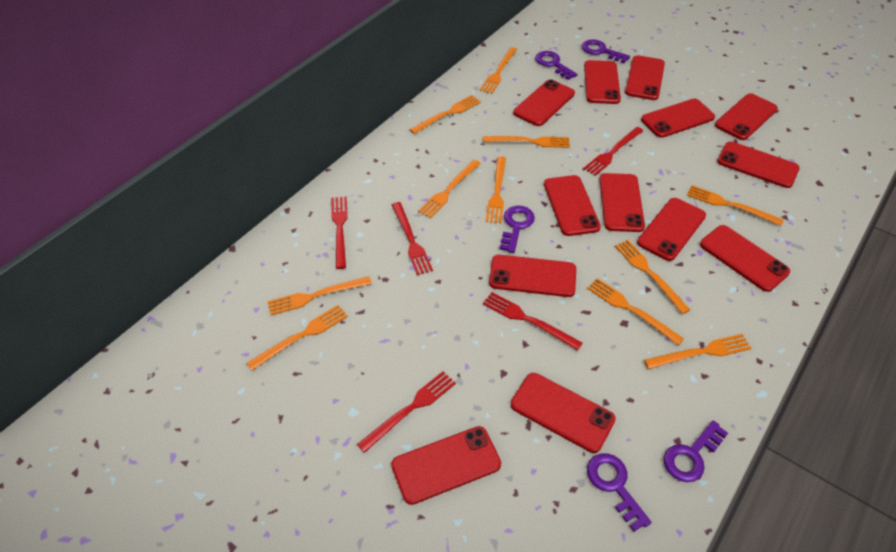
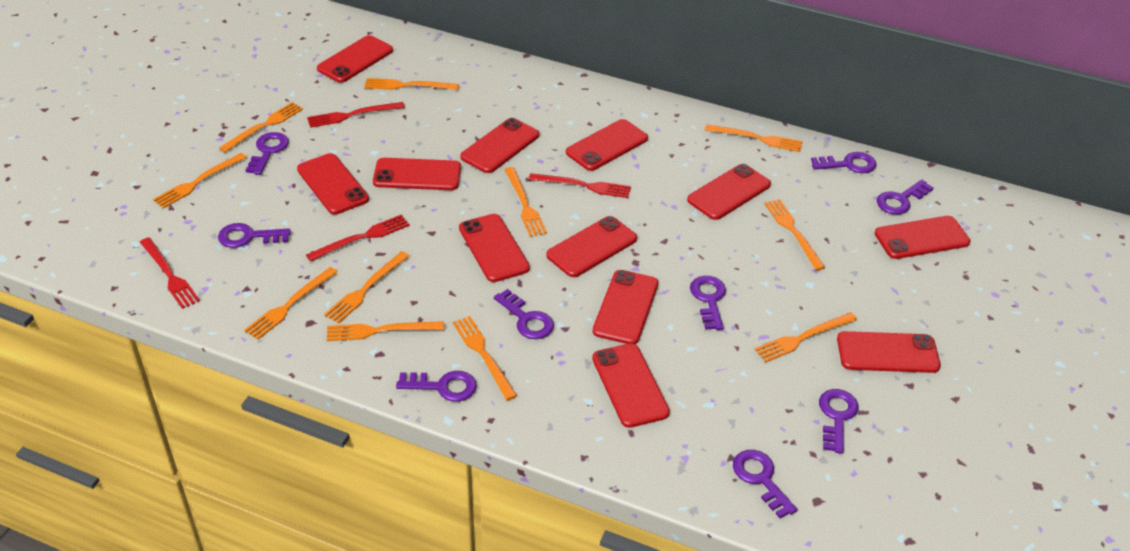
purple key: 5 -> 9
red fork: 5 -> 4
red phone: 13 -> 12

